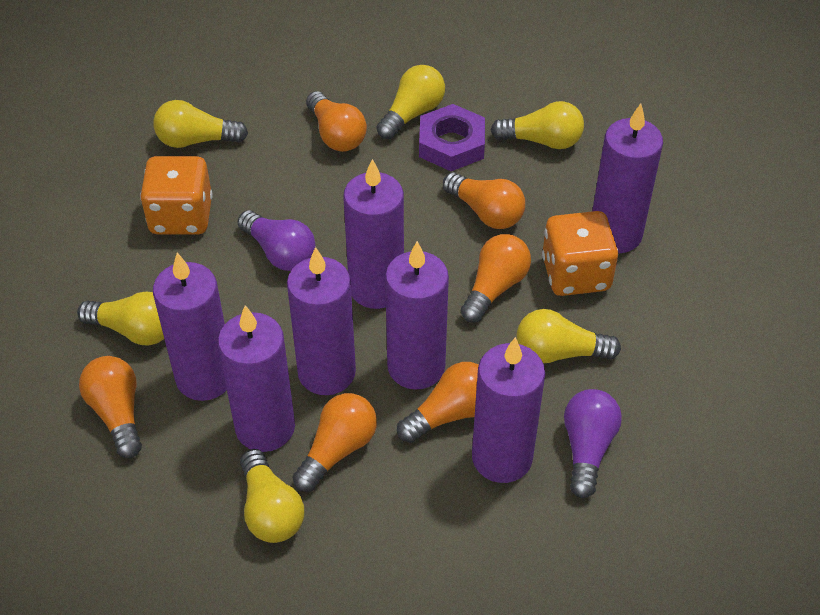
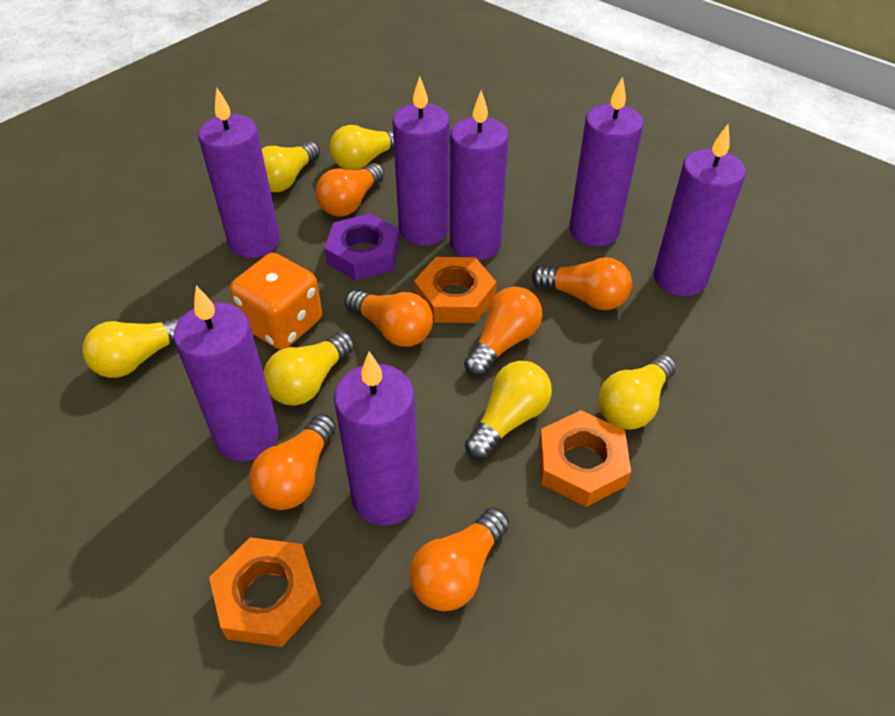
orange dice: 2 -> 1
orange nut: 0 -> 3
purple light bulb: 2 -> 0

